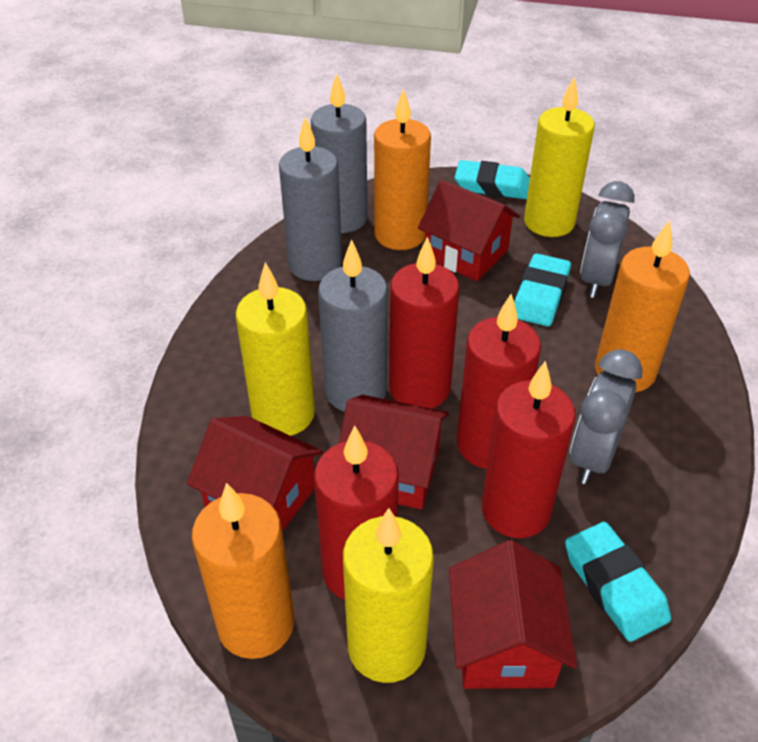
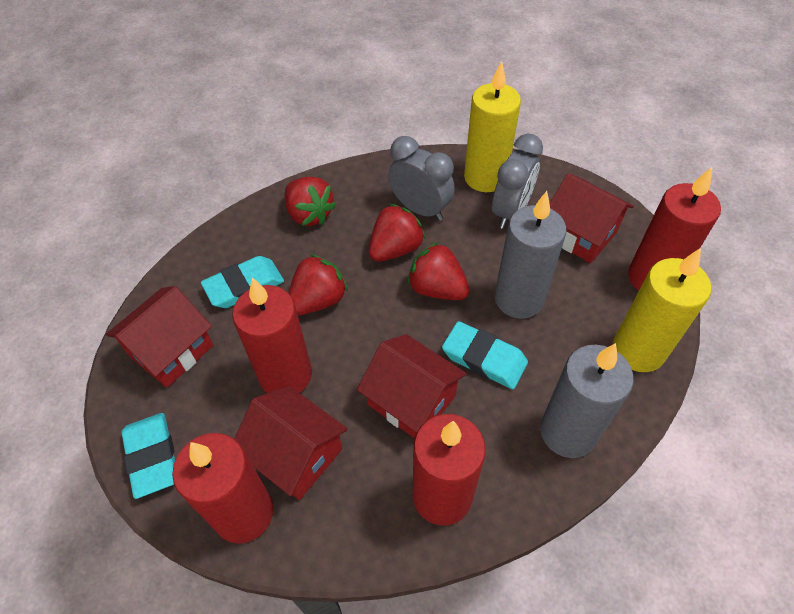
grey candle: 3 -> 2
orange candle: 3 -> 0
red strawberry: 0 -> 4
yellow candle: 3 -> 2

